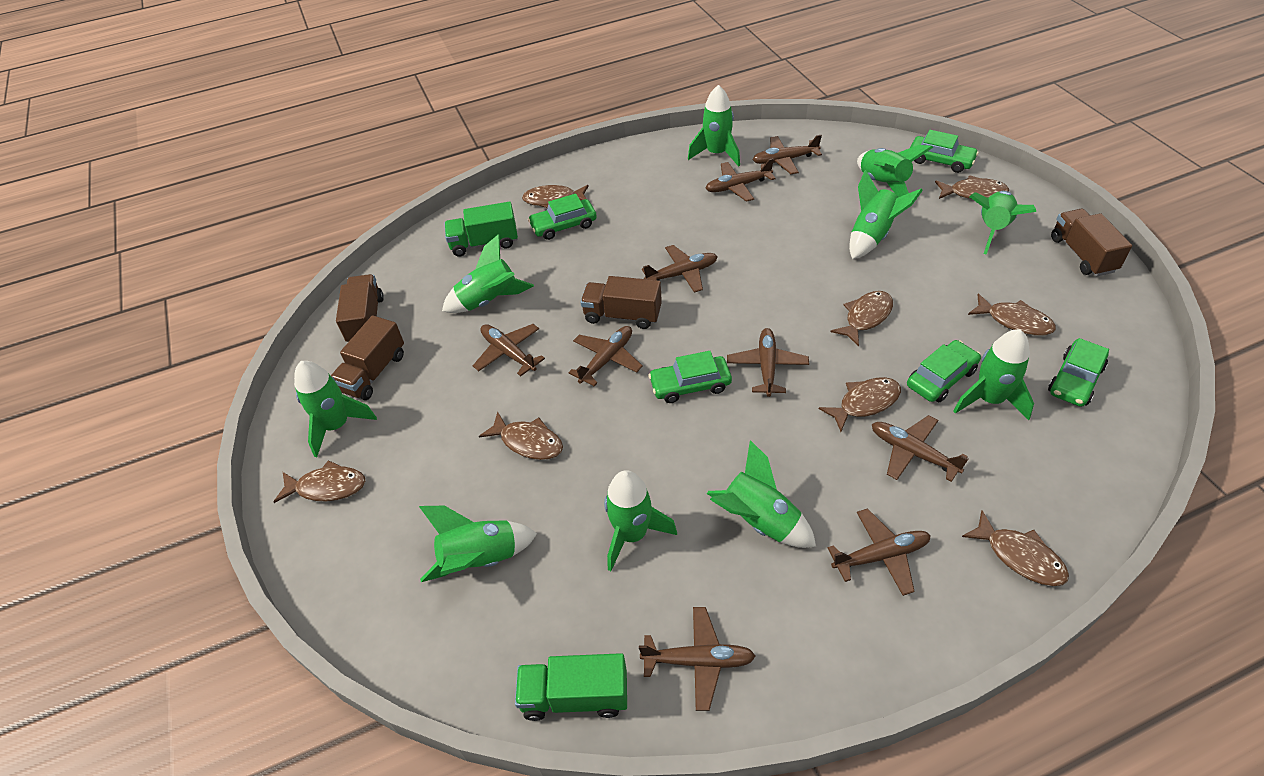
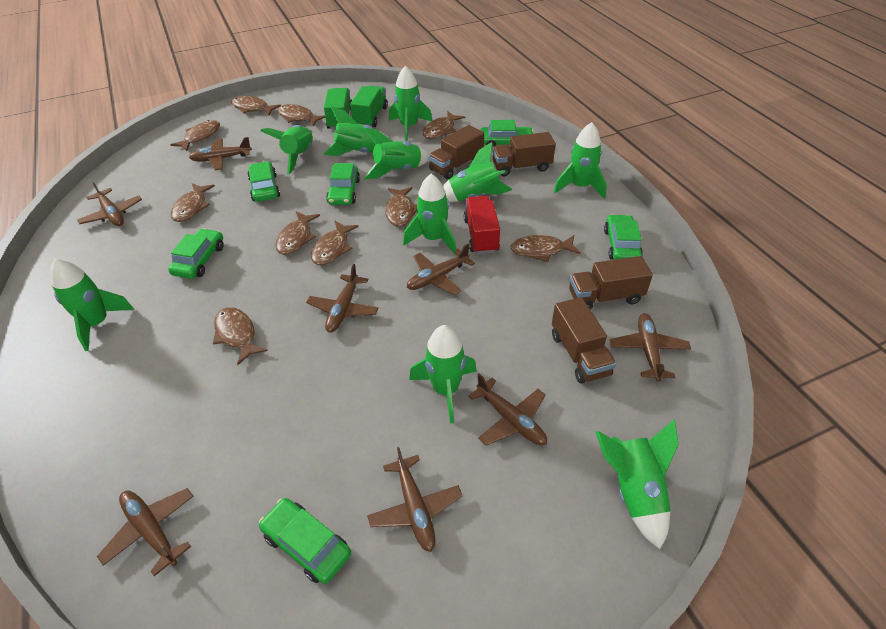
brown fish: 8 -> 10
brown plane: 9 -> 8
green car: 5 -> 6
red truck: 0 -> 1

